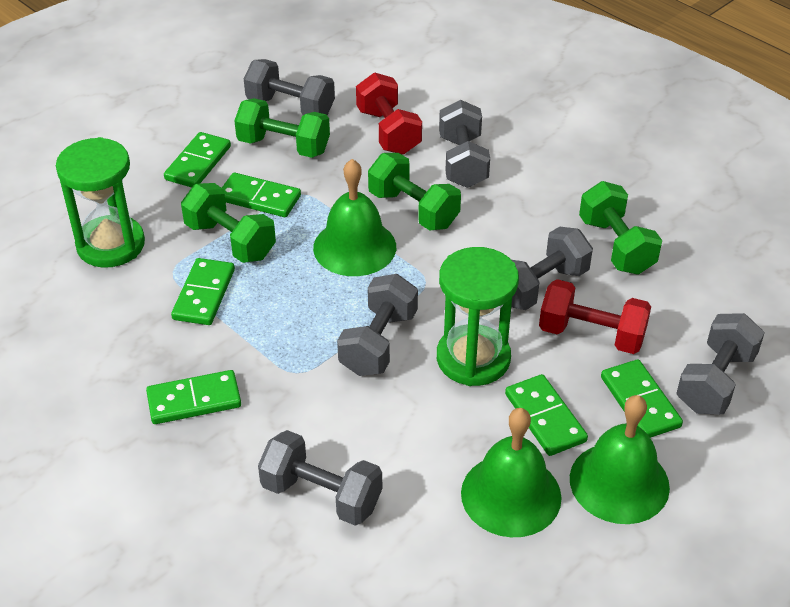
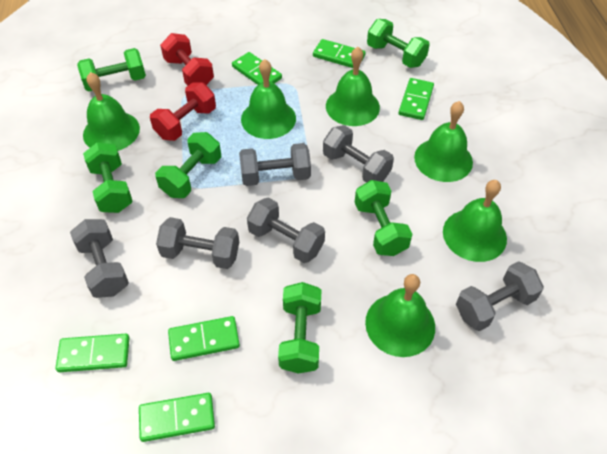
green bell: 3 -> 6
green dumbbell: 4 -> 6
green hourglass: 2 -> 0

